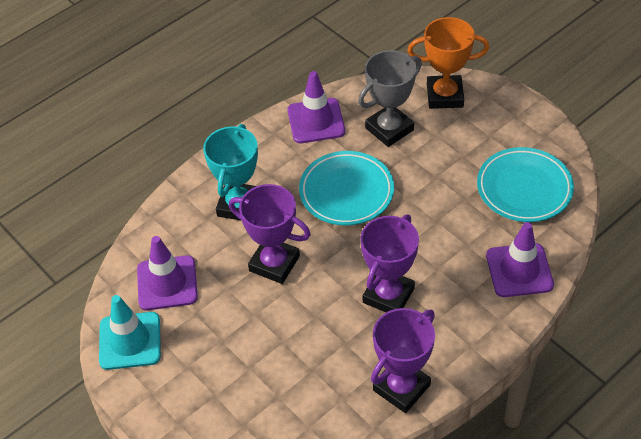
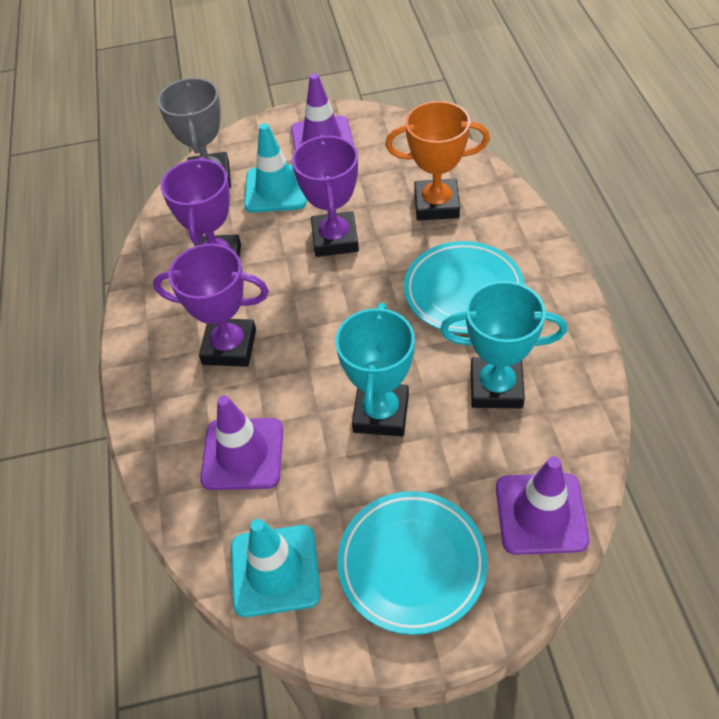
turquoise traffic cone: 1 -> 2
turquoise trophy: 1 -> 2

